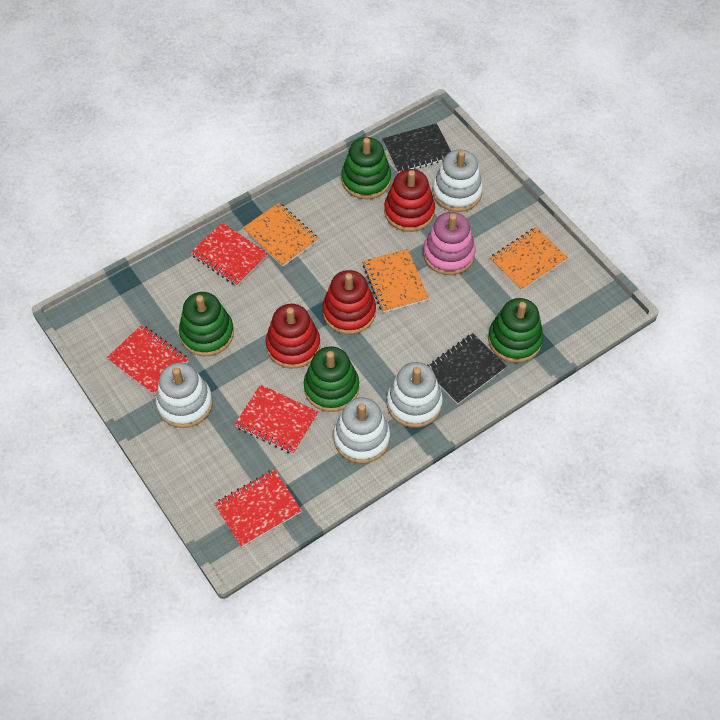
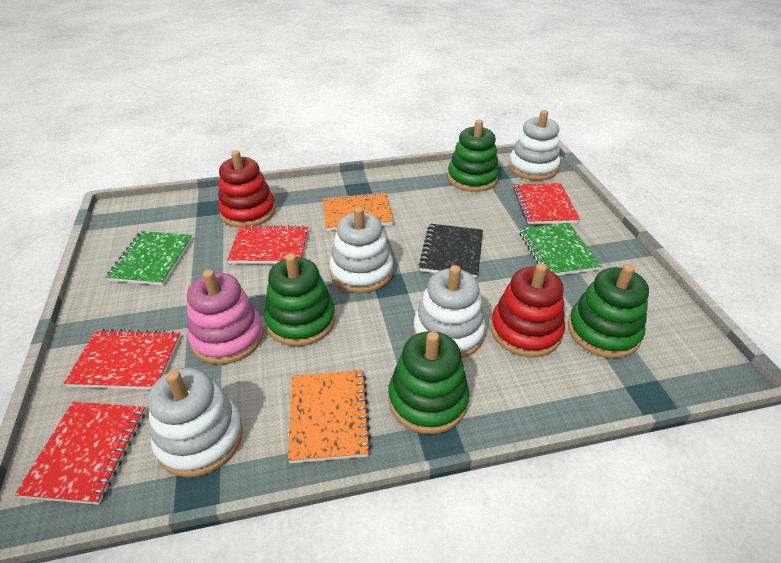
black notebook: 2 -> 1
green notebook: 0 -> 2
orange notebook: 3 -> 2
red stacking toy: 3 -> 2

